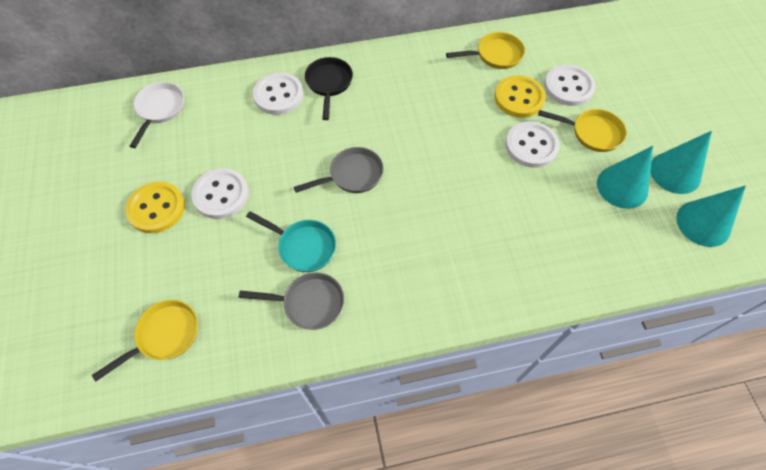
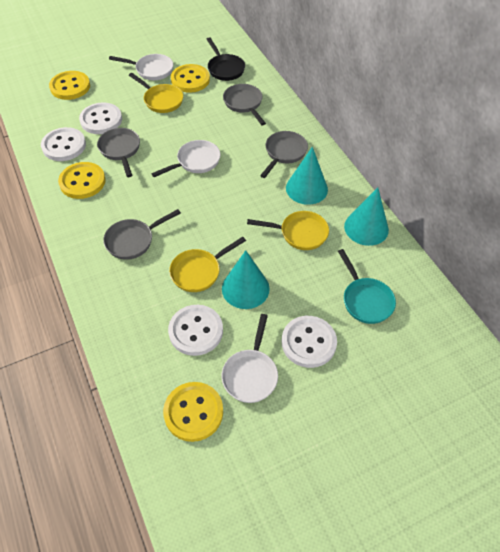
grey pan: 2 -> 4
white pan: 1 -> 3
yellow button: 2 -> 4

